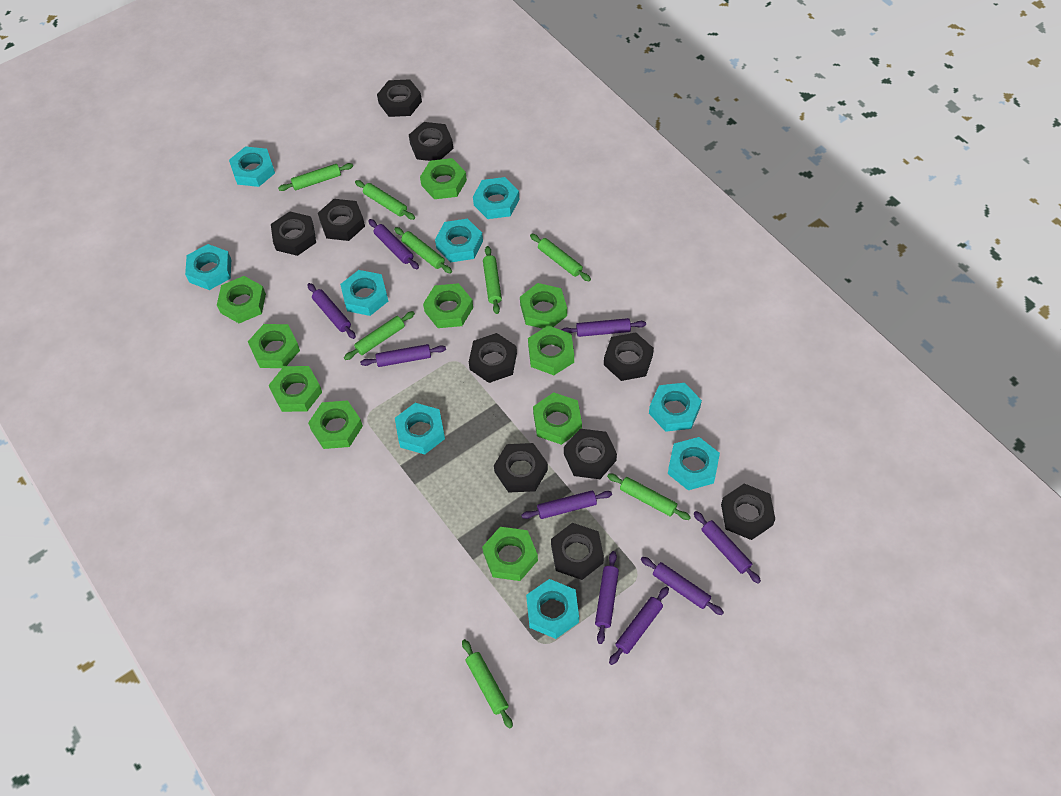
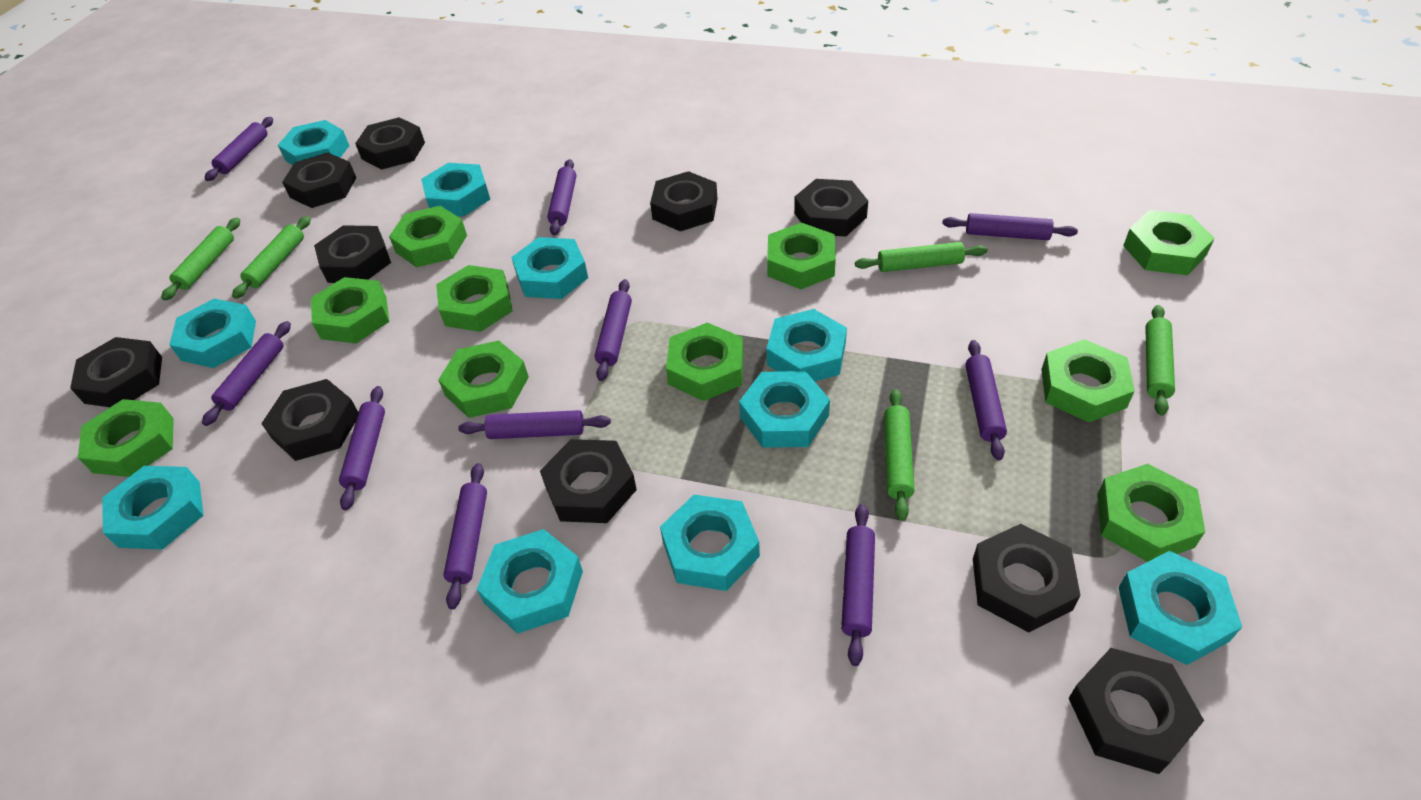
green rolling pin: 8 -> 5
purple rolling pin: 9 -> 10
turquoise nut: 9 -> 10

